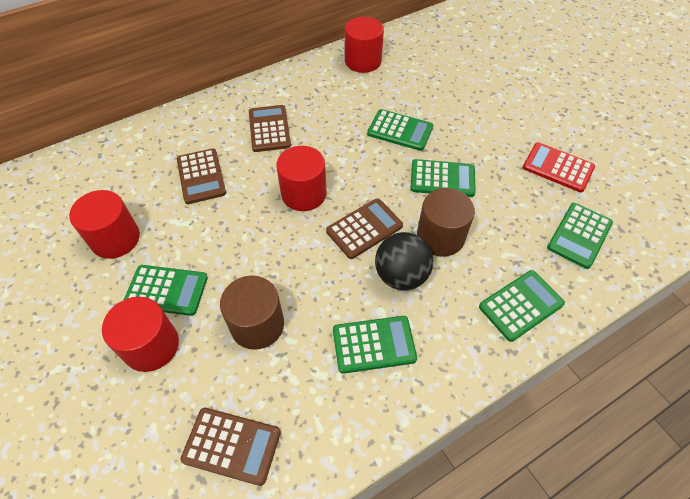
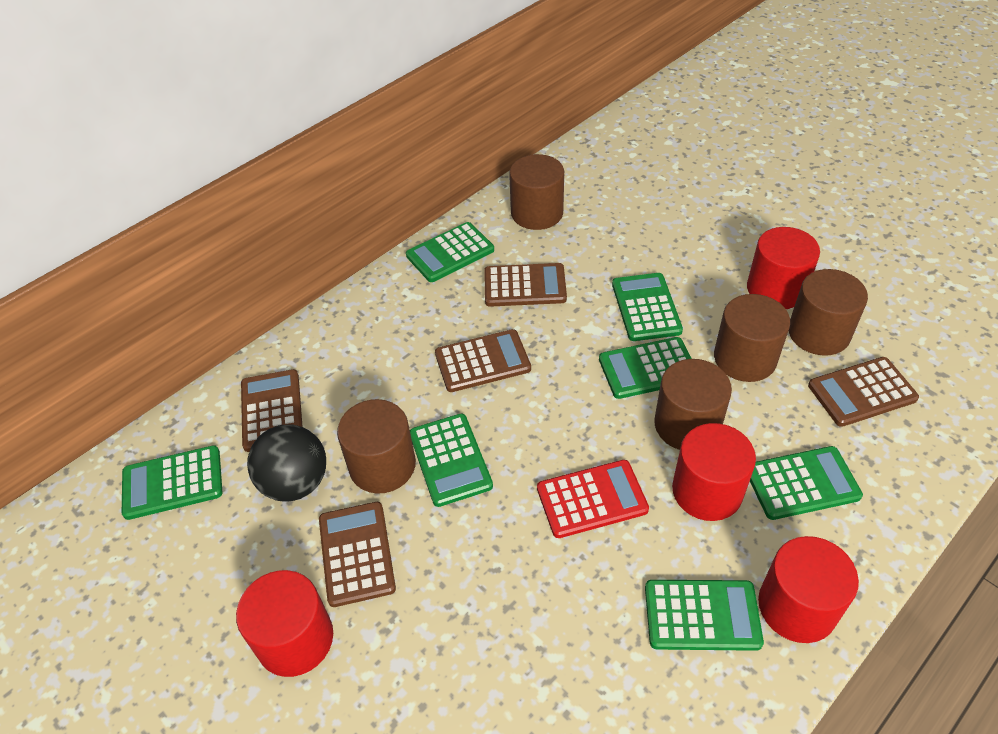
brown calculator: 4 -> 5
brown cylinder: 2 -> 5
green calculator: 6 -> 7

